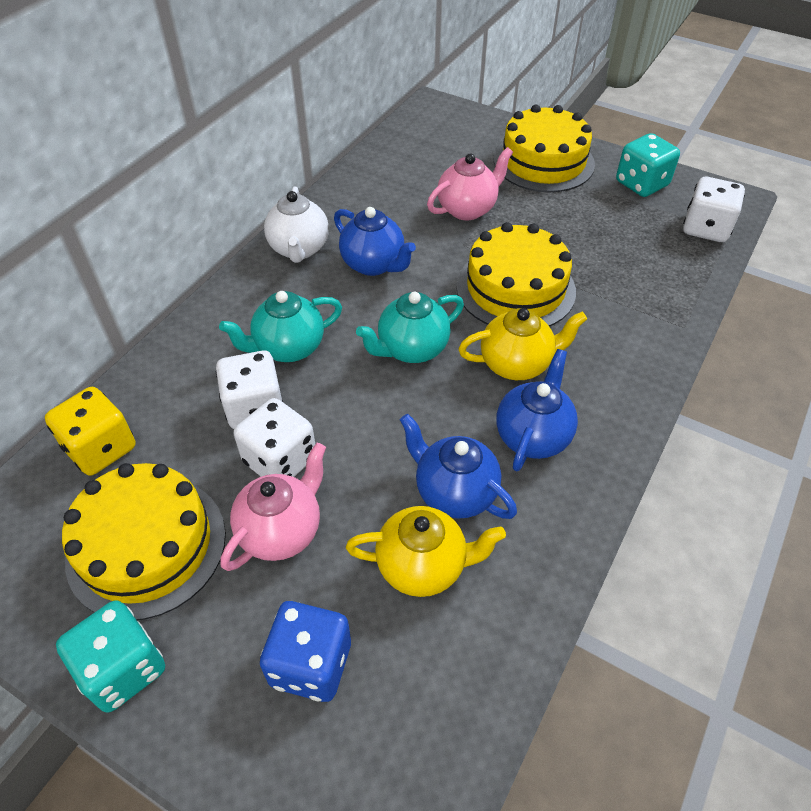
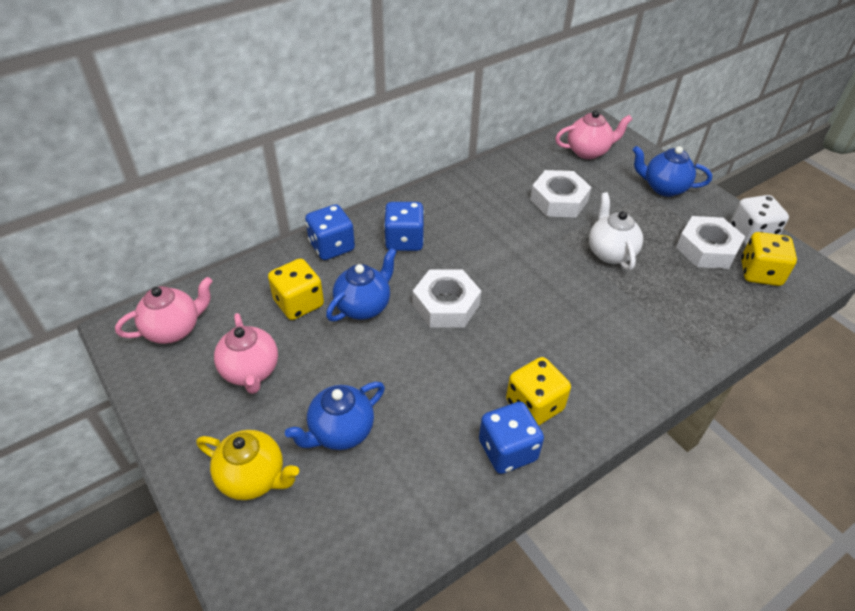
blue dice: 1 -> 3
pink teapot: 2 -> 3
turquoise dice: 2 -> 0
turquoise teapot: 2 -> 0
white dice: 3 -> 1
white nut: 0 -> 3
yellow cake: 3 -> 0
yellow dice: 1 -> 3
yellow teapot: 2 -> 1

